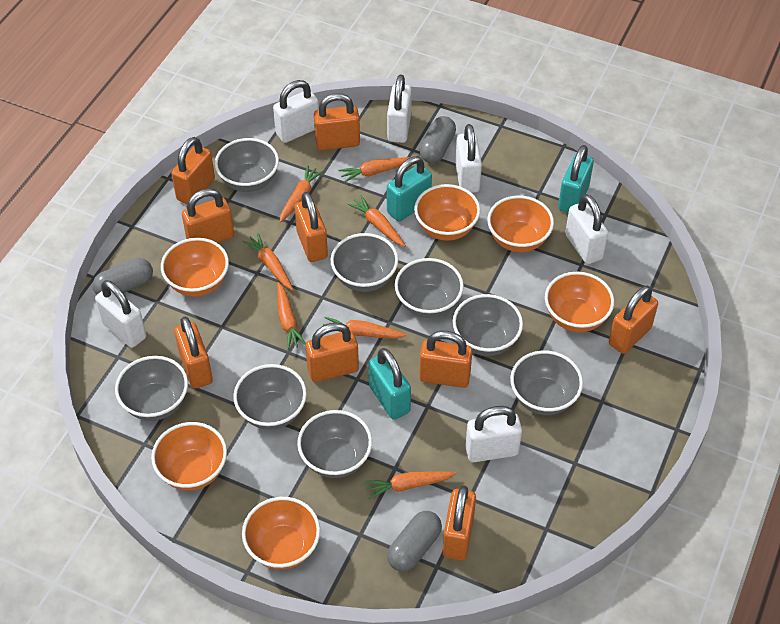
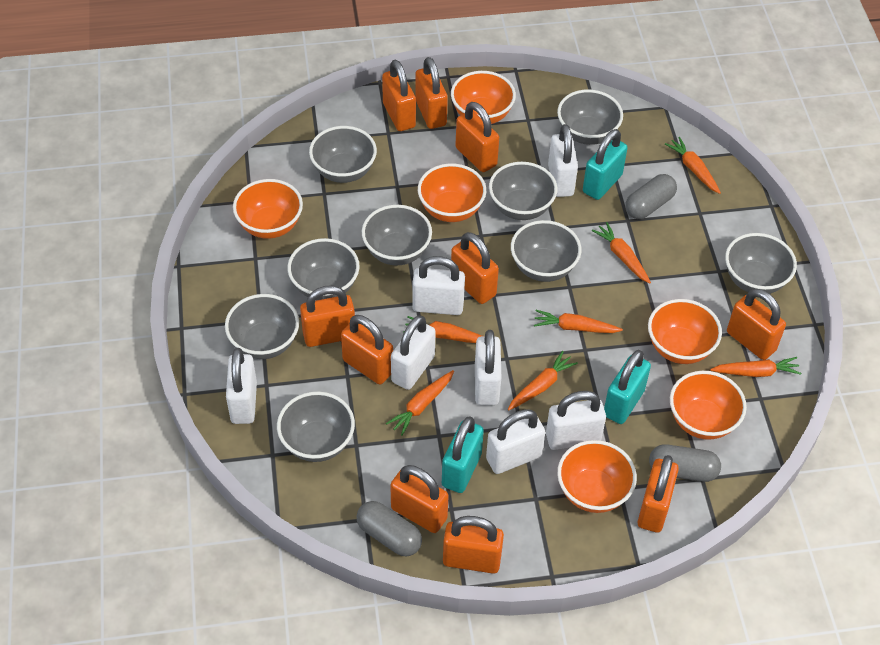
grey bowl: 8 -> 9
orange padlock: 9 -> 10
white padlock: 6 -> 7

